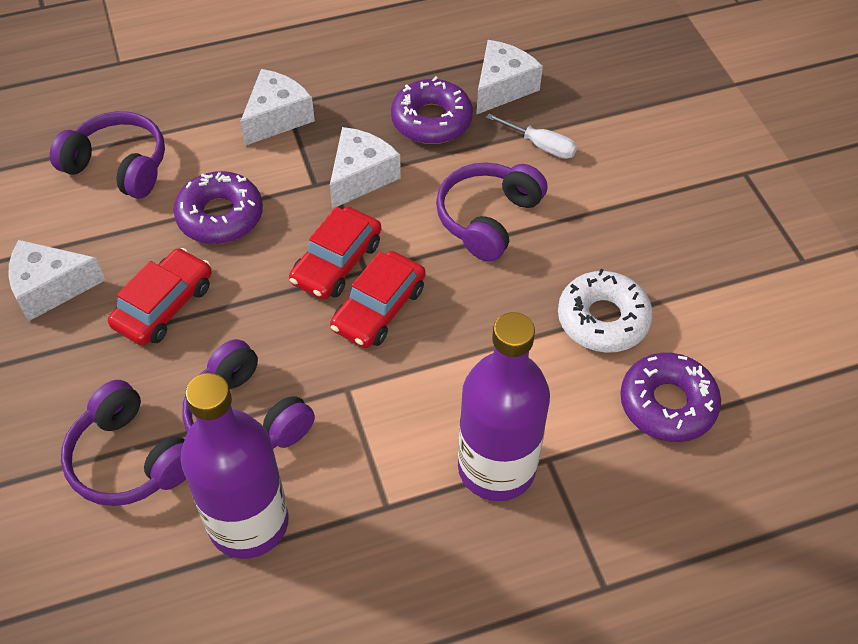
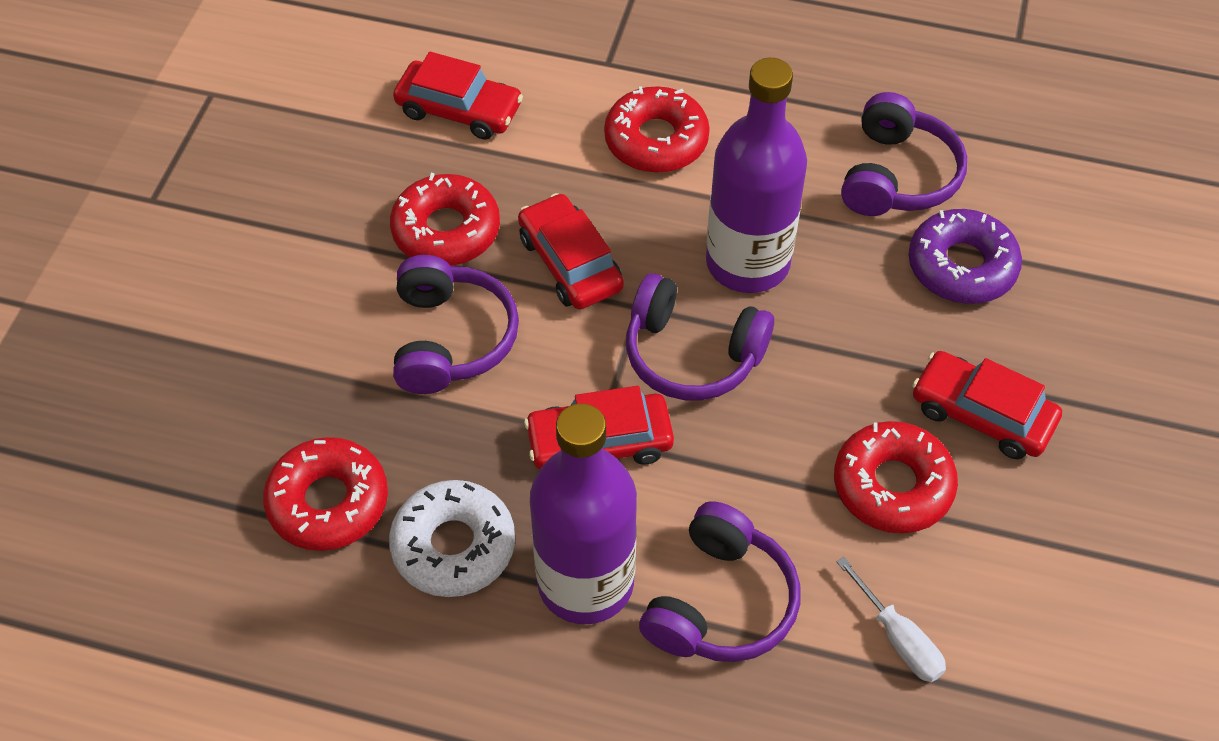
purple donut: 3 -> 1
red car: 3 -> 4
red donut: 0 -> 4
white cheese: 4 -> 0

